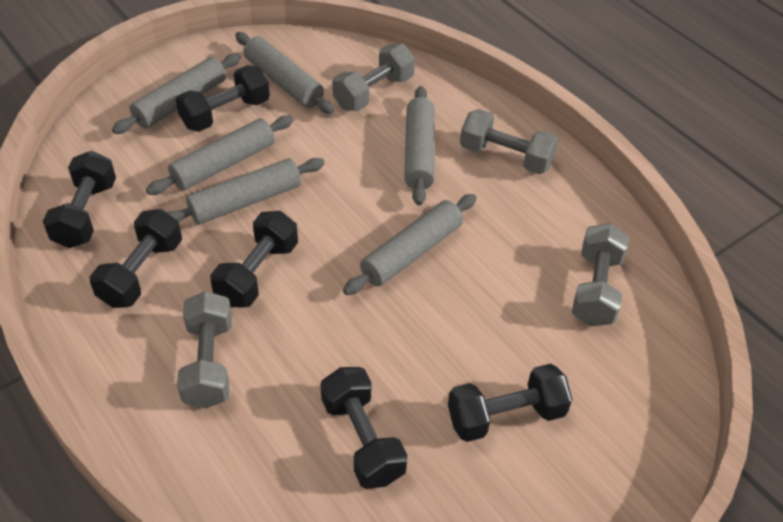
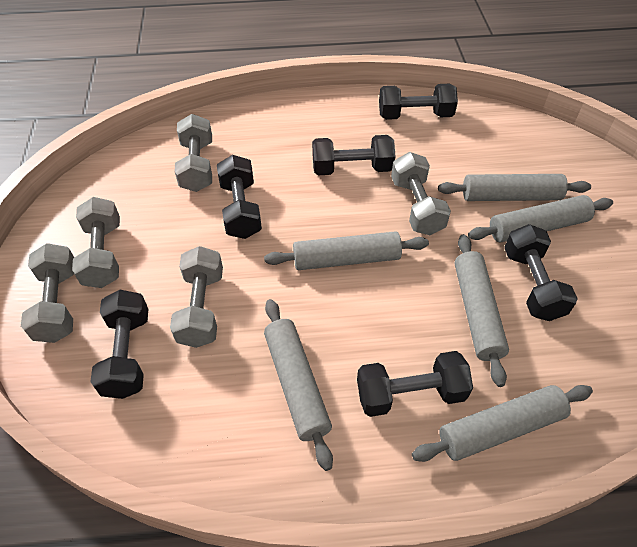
grey dumbbell: 4 -> 5

